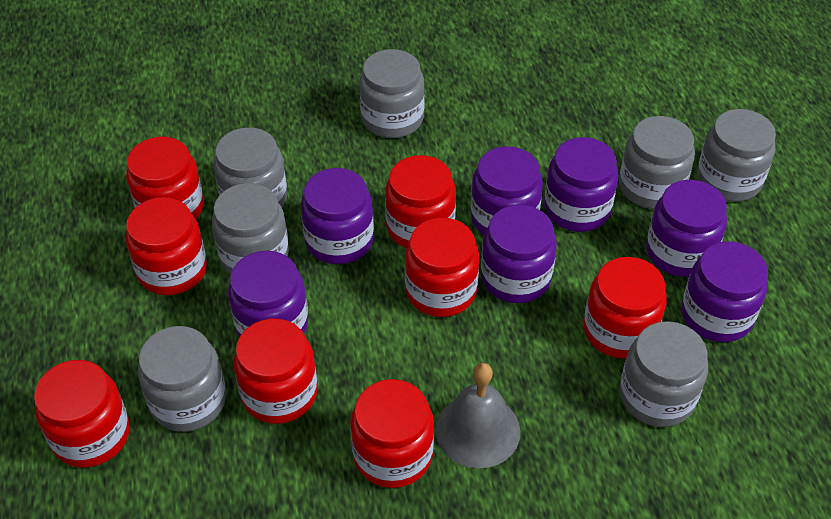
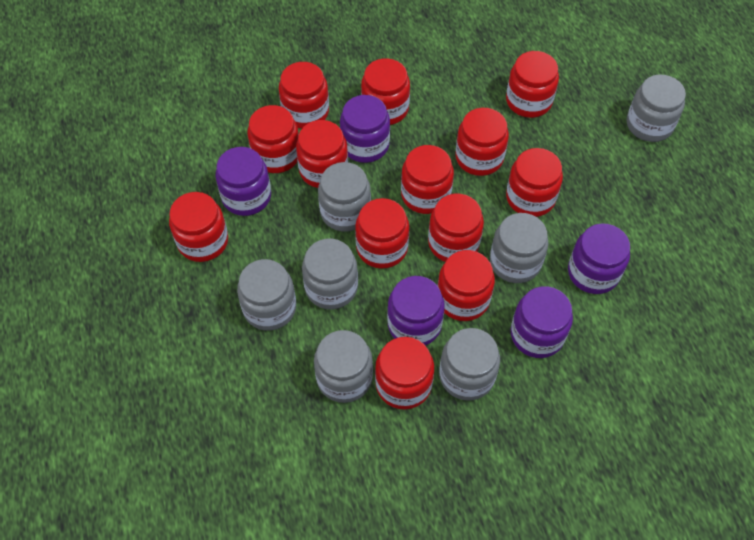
grey bell: 1 -> 0
purple jar: 7 -> 5
red jar: 8 -> 13

